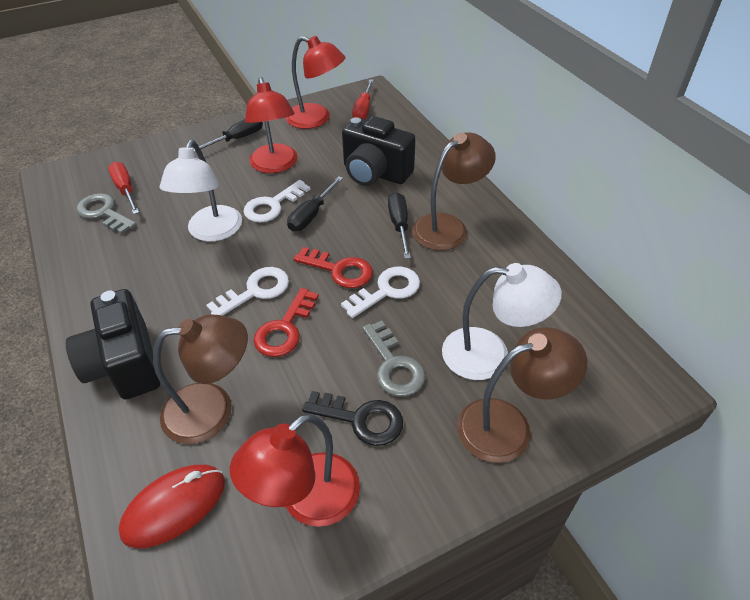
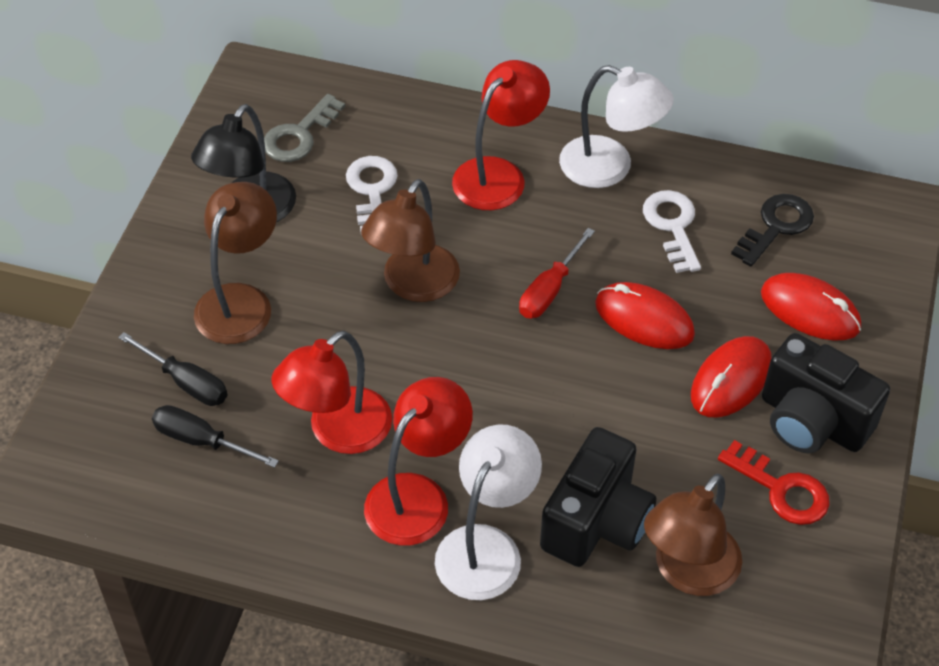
black lamp: 0 -> 1
black screwdriver: 3 -> 2
grey key: 2 -> 1
red key: 2 -> 1
red mouse: 1 -> 3
red screwdriver: 2 -> 1
white key: 3 -> 2

